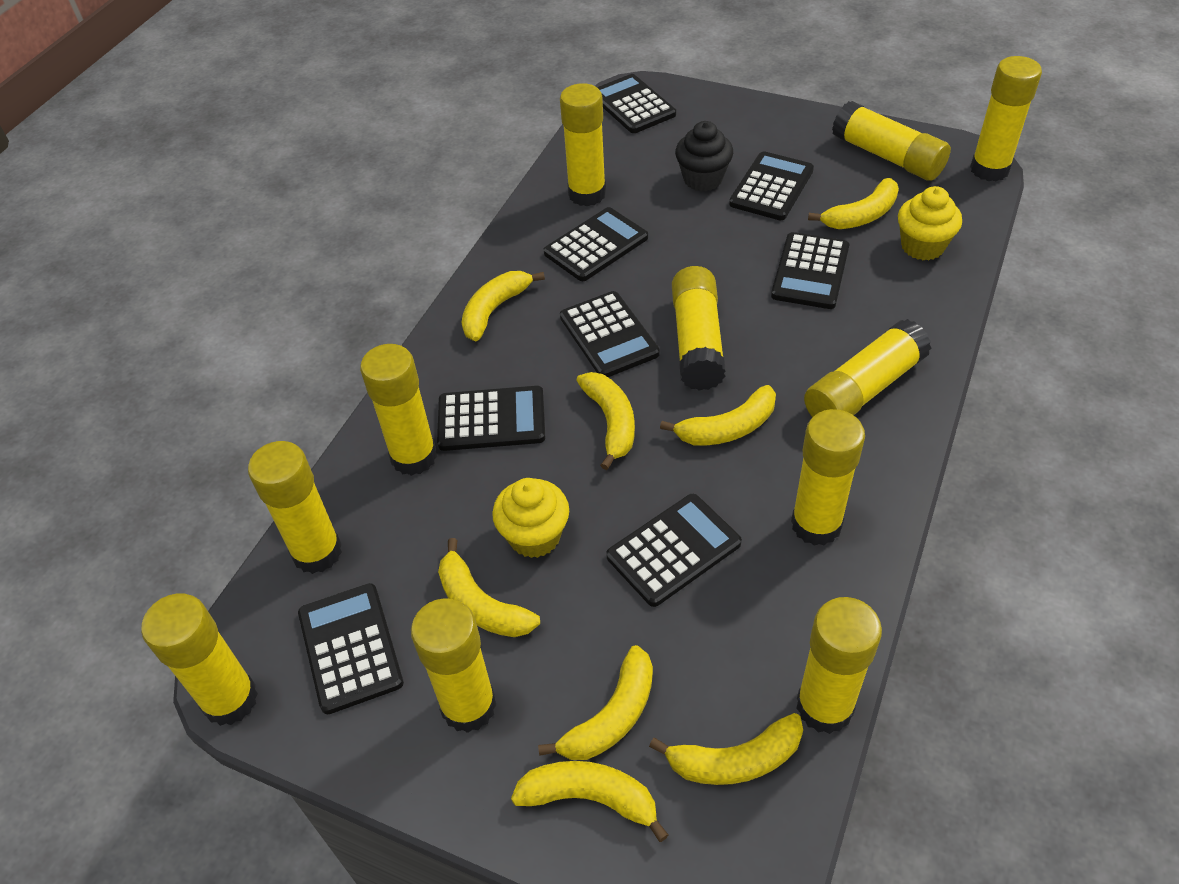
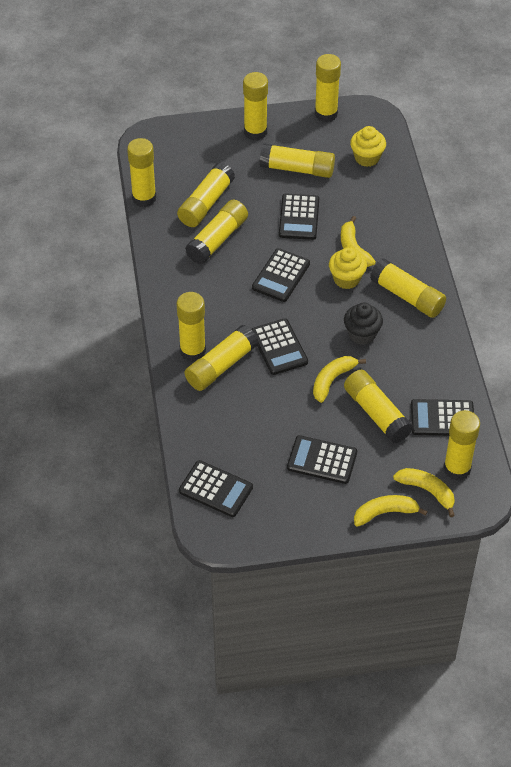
black calculator: 8 -> 6
yellow banana: 8 -> 4

